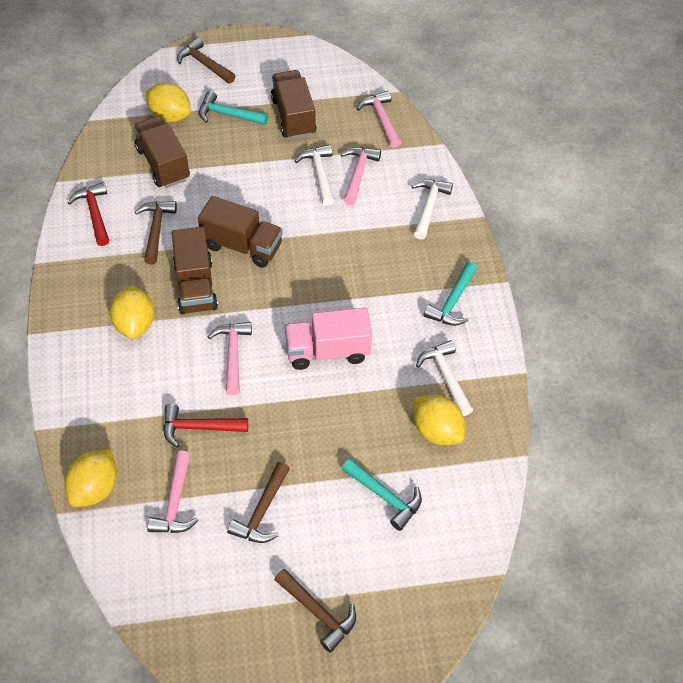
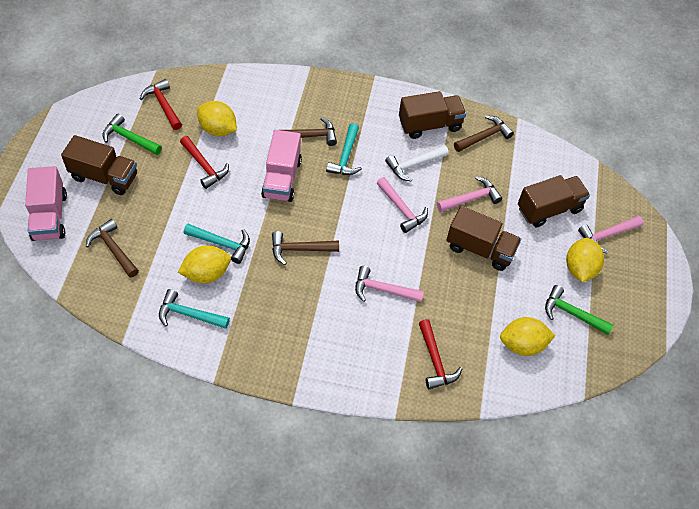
green hammer: 0 -> 2
pink truck: 1 -> 2
red hammer: 2 -> 3
white hammer: 3 -> 1

